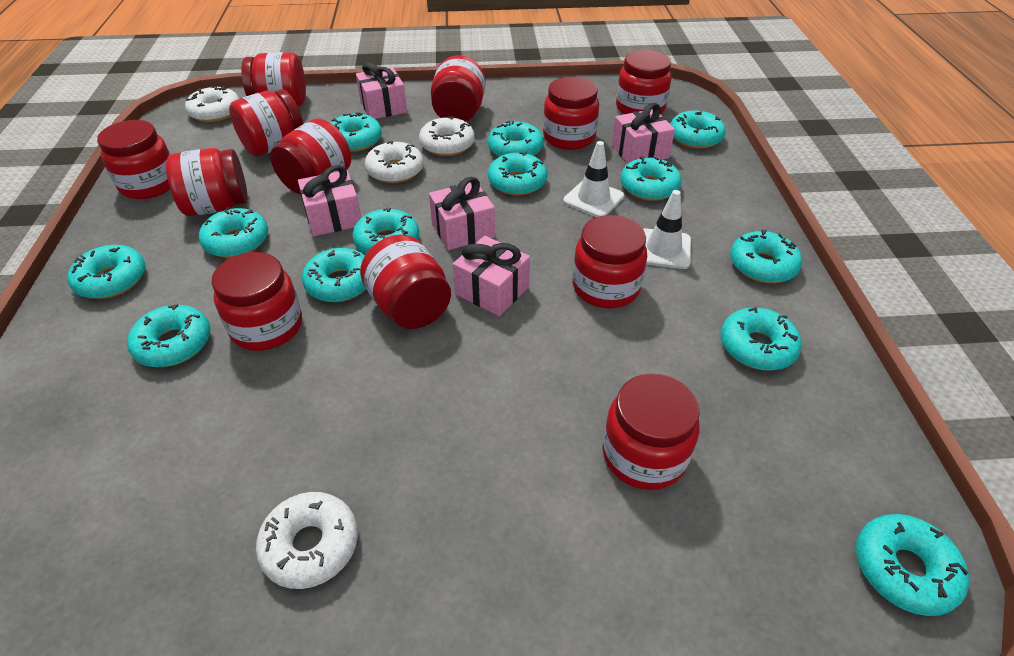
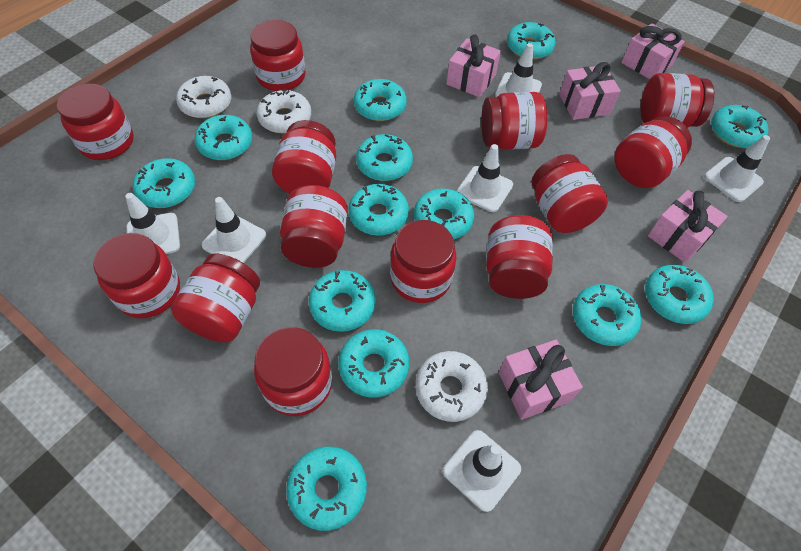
red jar: 12 -> 13
white donut: 4 -> 3
white traffic cone: 2 -> 6

